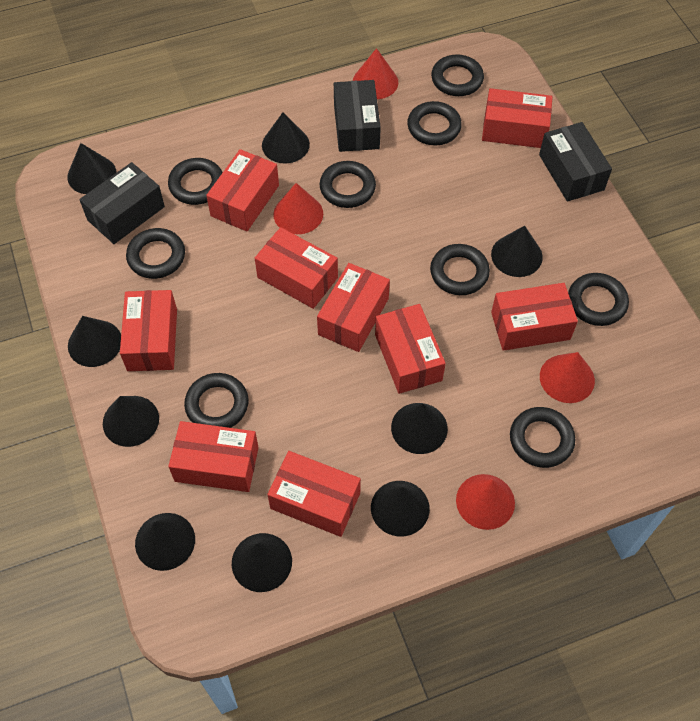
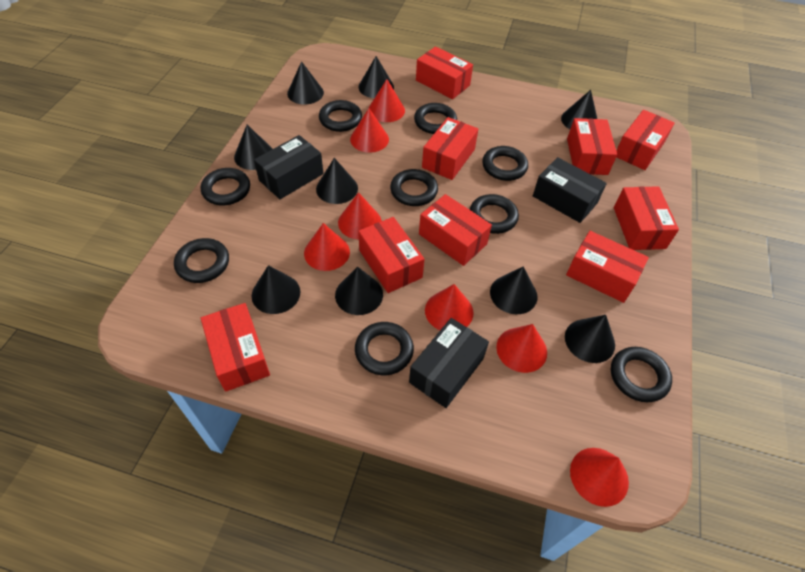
red cone: 4 -> 7

